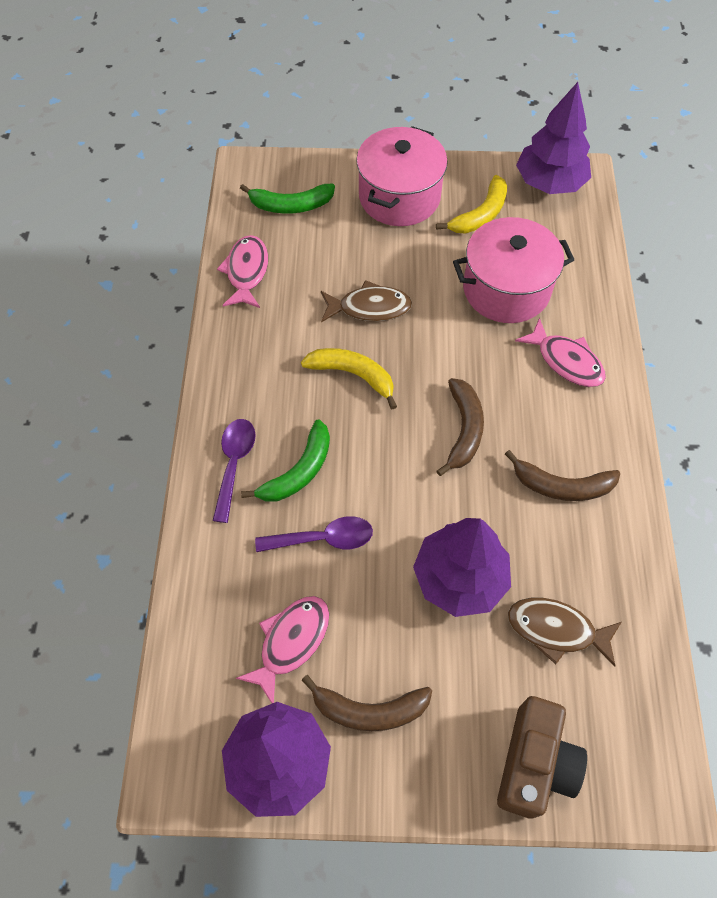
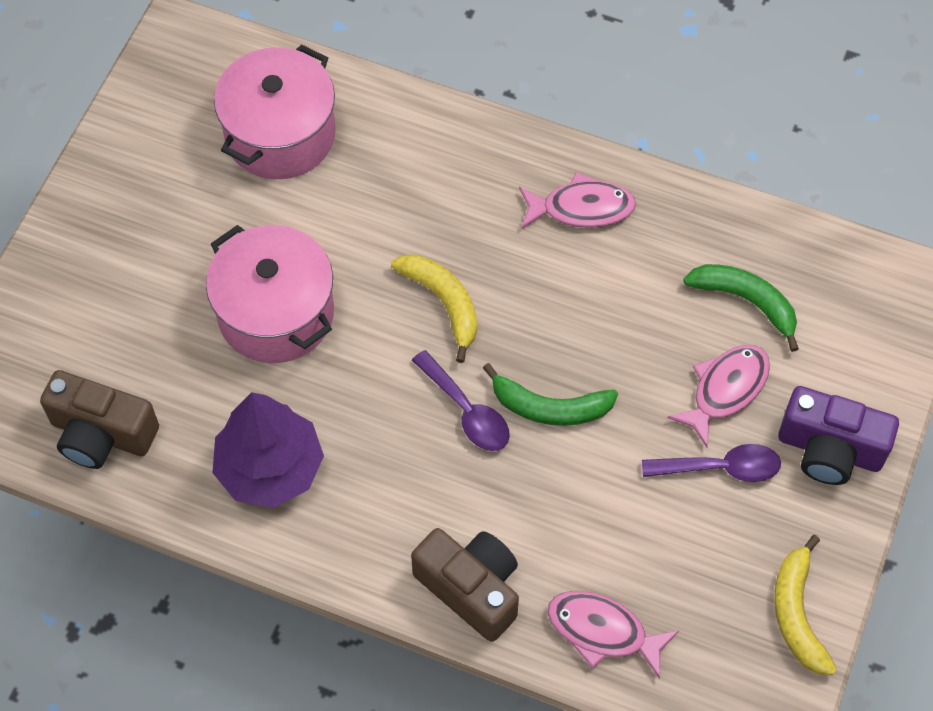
brown banana: 3 -> 0
brown camera: 1 -> 2
brown fish: 2 -> 0
purple camera: 0 -> 1
purple tree: 3 -> 1

